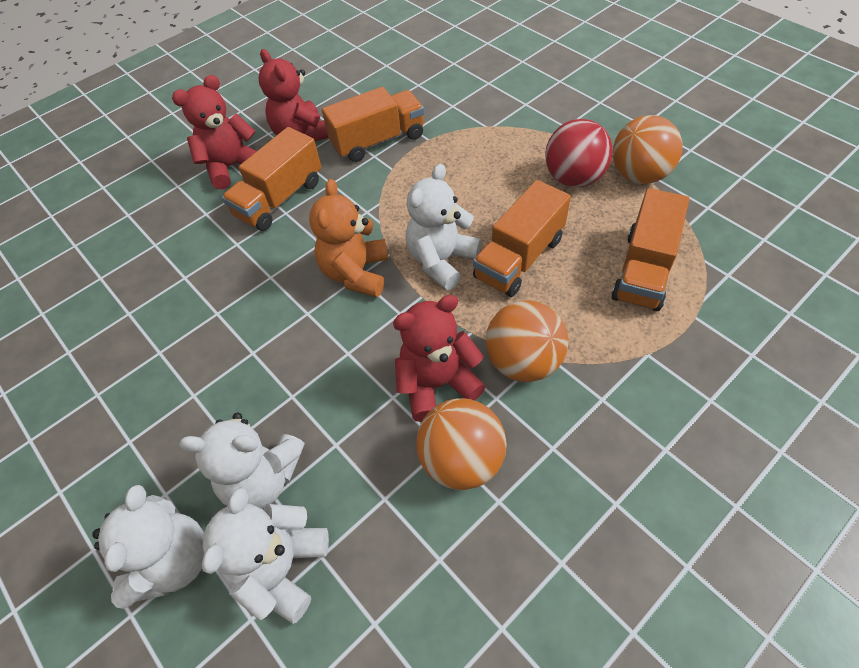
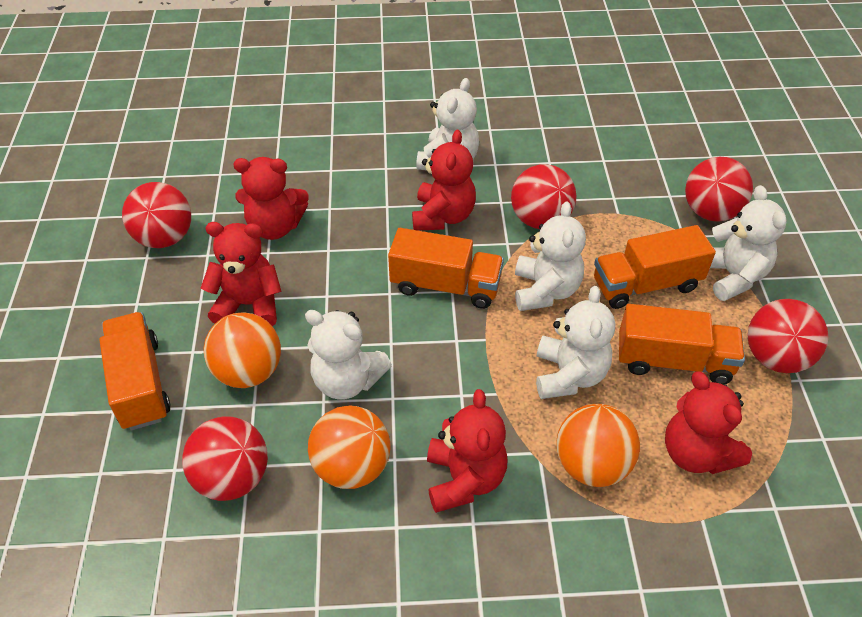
orange teddy bear: 1 -> 0
red ball: 1 -> 5
red teddy bear: 3 -> 5
white teddy bear: 4 -> 5

